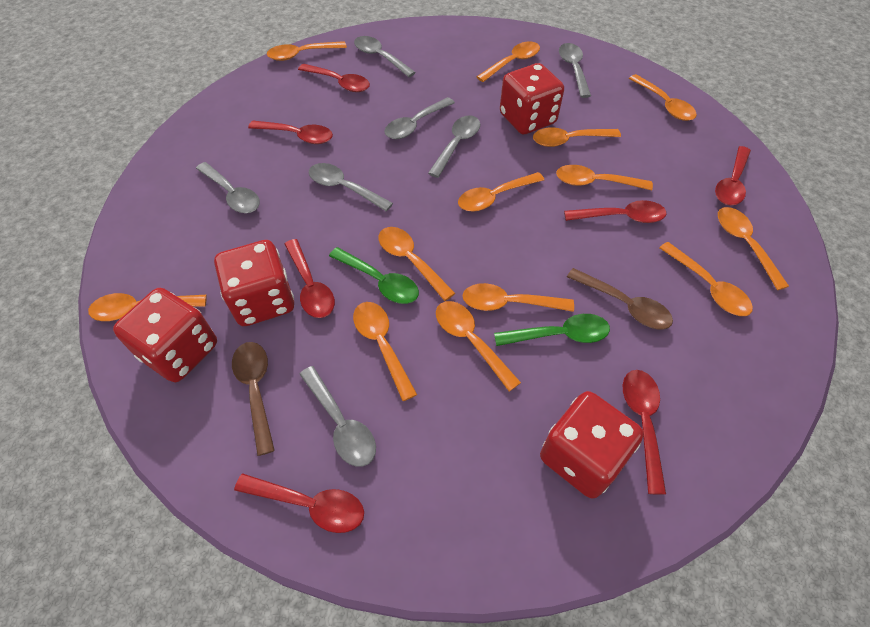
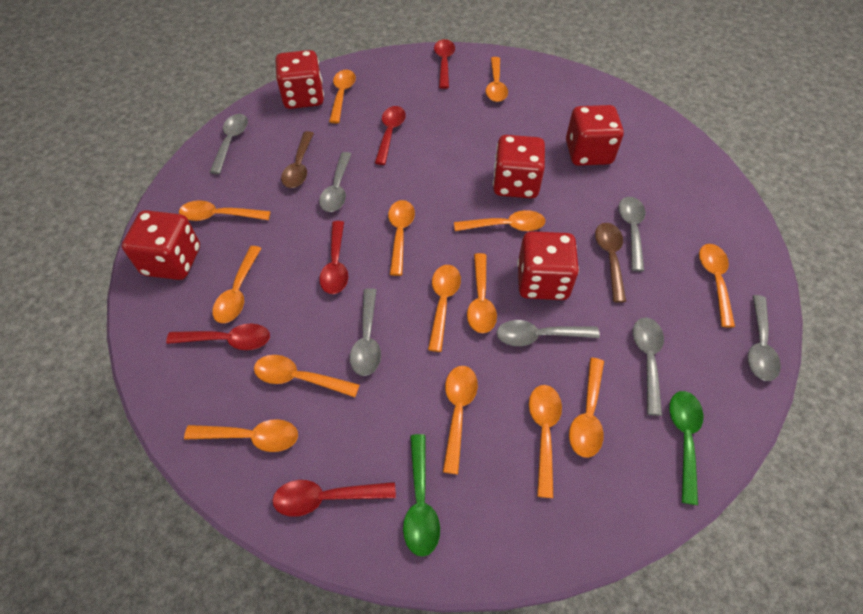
orange spoon: 13 -> 14
red dice: 4 -> 5
red spoon: 7 -> 5

